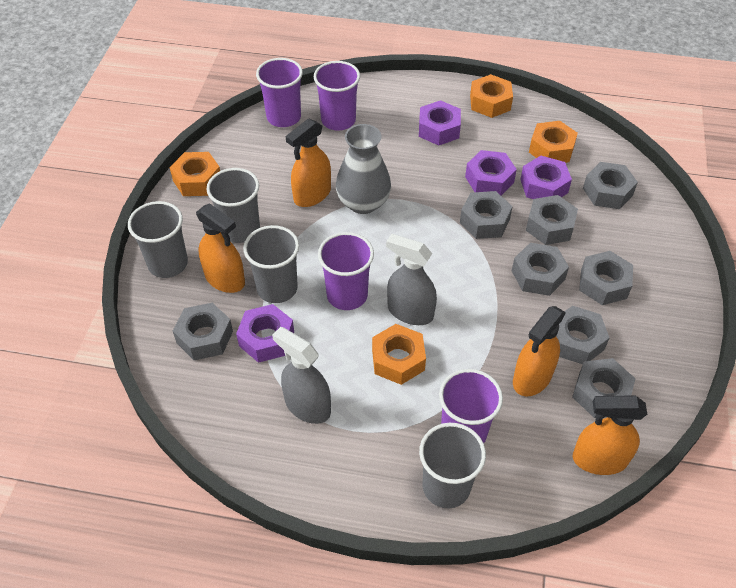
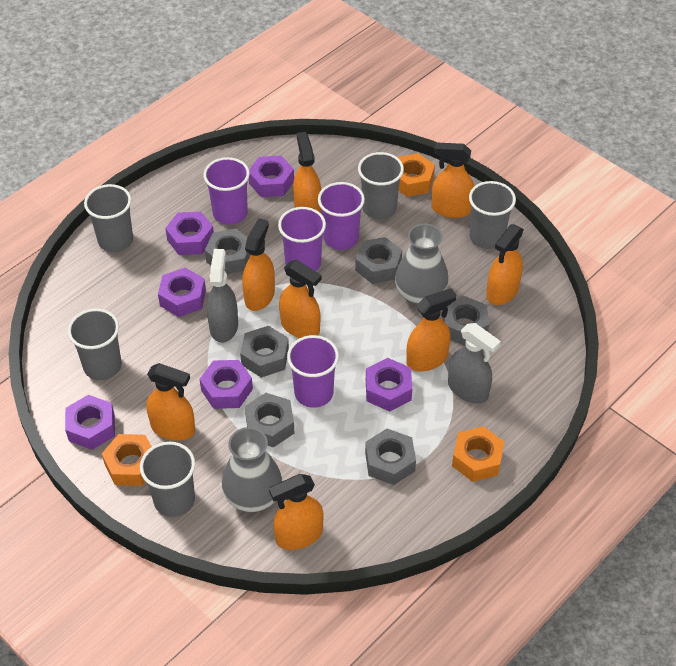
grey cup: 4 -> 5
grey nut: 8 -> 6
grey vase: 1 -> 2
orange nut: 4 -> 3
orange spray bottle: 4 -> 8
purple nut: 4 -> 6

